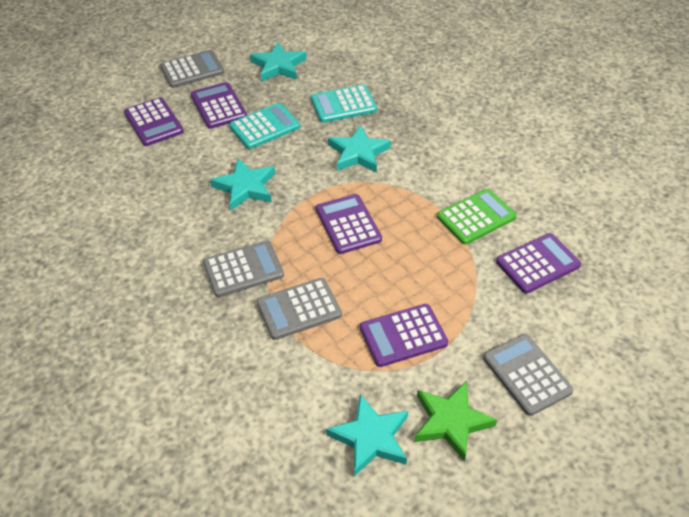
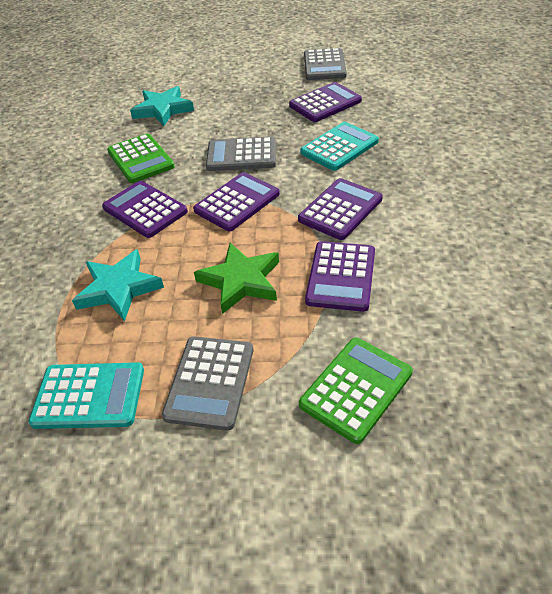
green calculator: 1 -> 2
grey calculator: 4 -> 3
turquoise star: 4 -> 2

